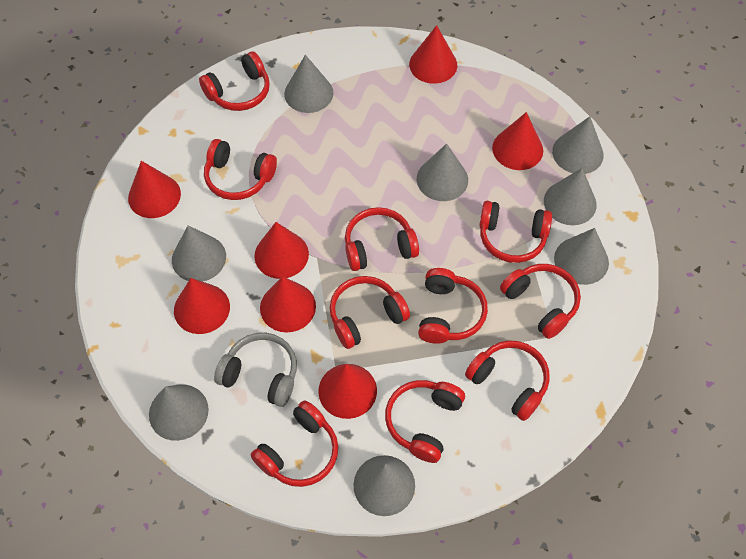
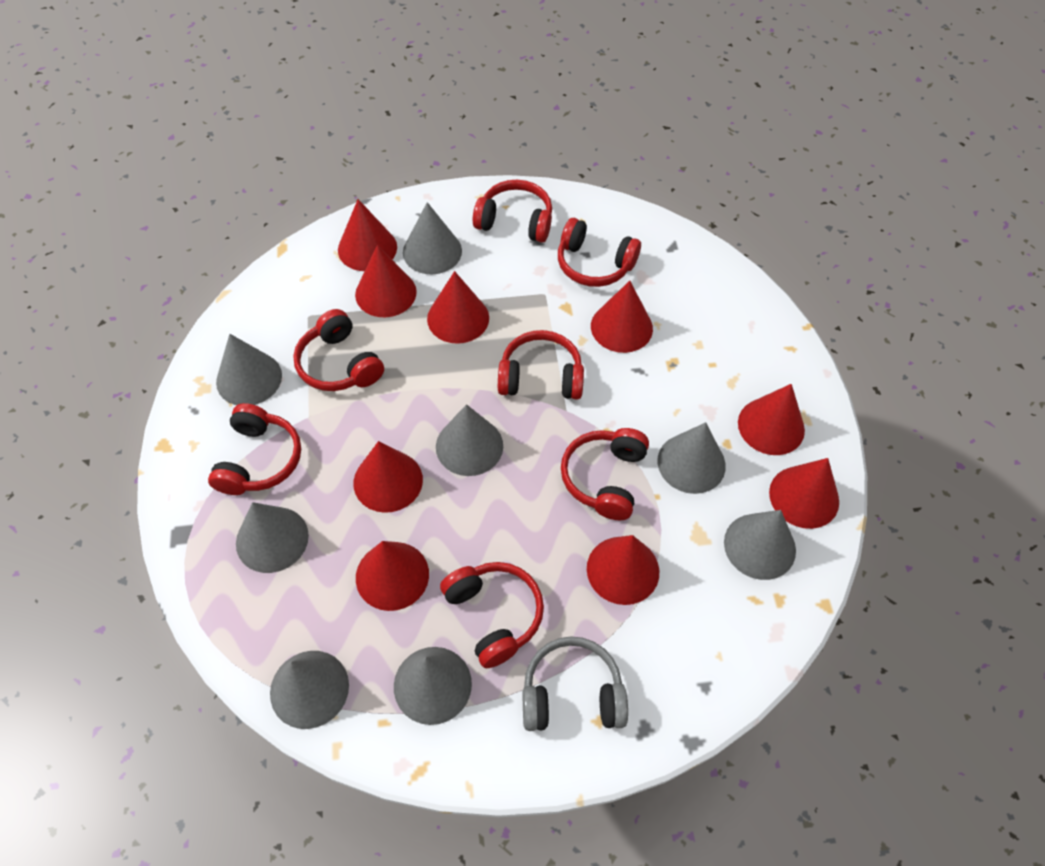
red cone: 7 -> 9
red headphones: 10 -> 7

